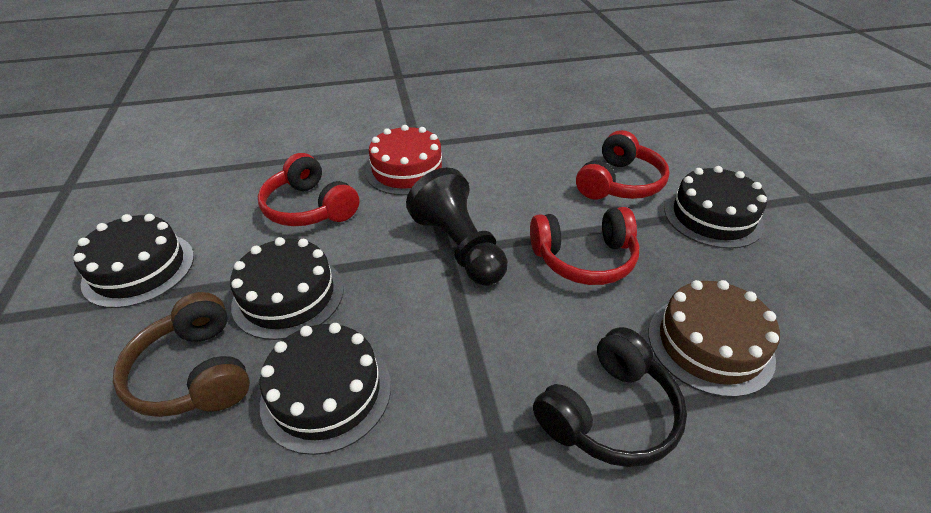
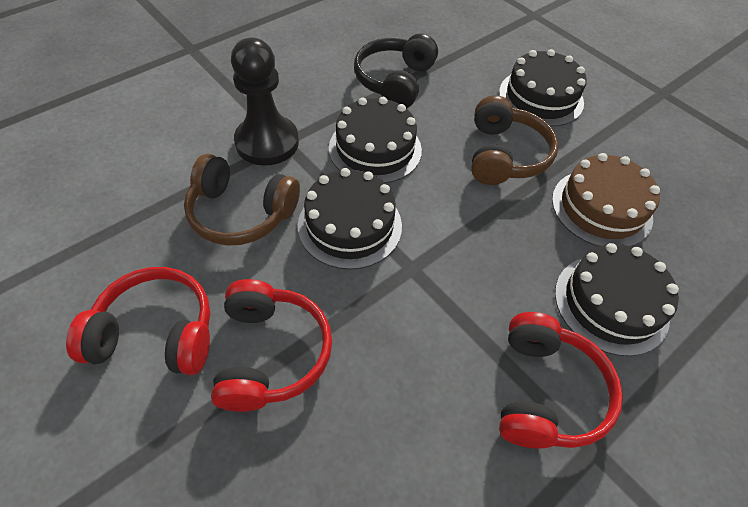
brown headphones: 1 -> 2
red cake: 1 -> 0

